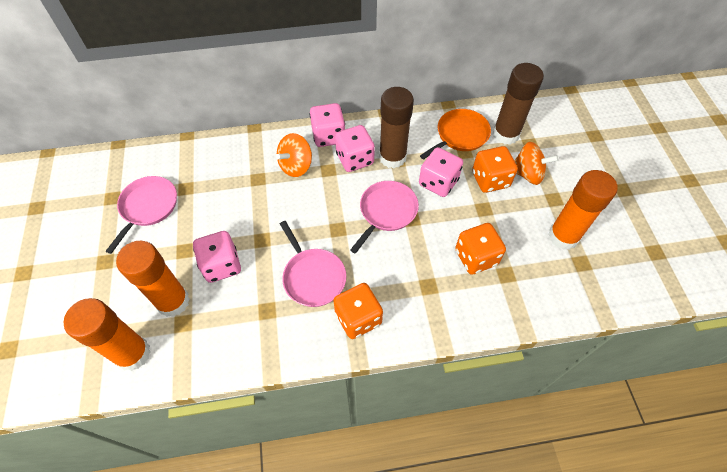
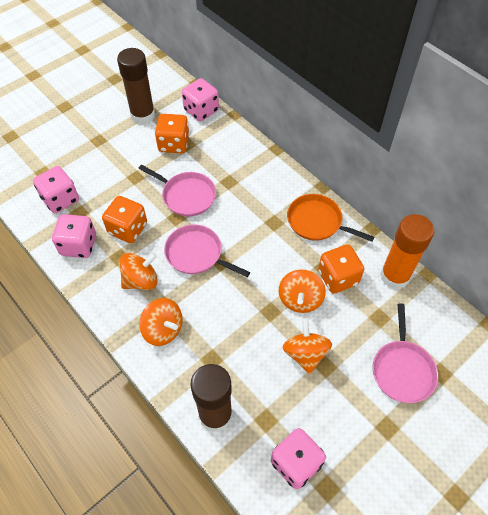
orange glue stick: 3 -> 1
orange spinning top: 2 -> 4

